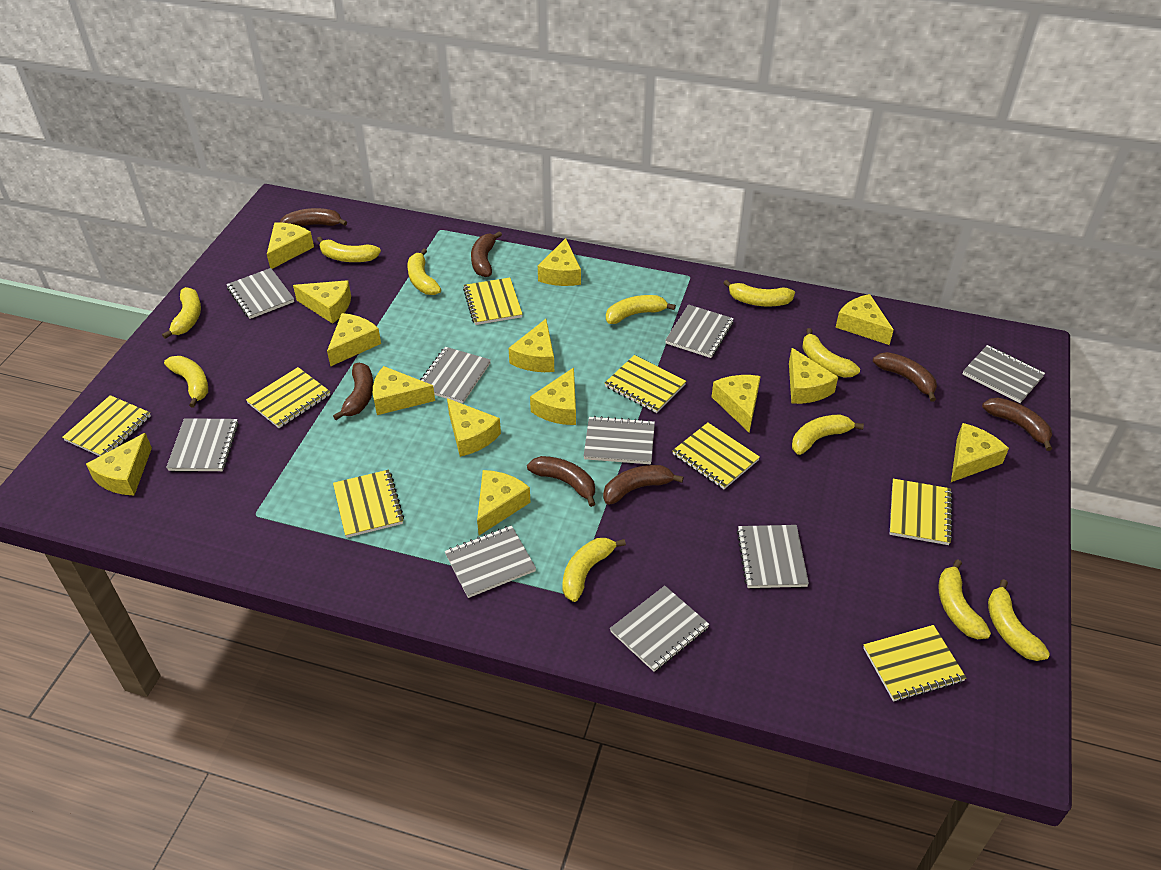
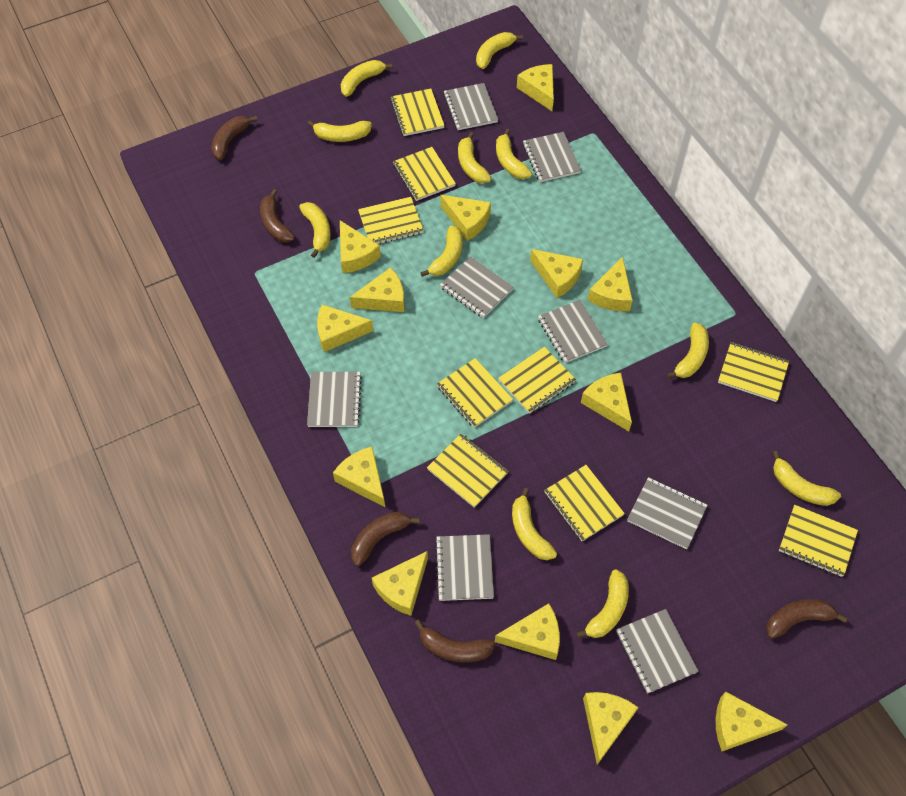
brown banana: 7 -> 5
grey notebook: 9 -> 8
yellow cheese: 14 -> 13
yellow notebook: 8 -> 9

